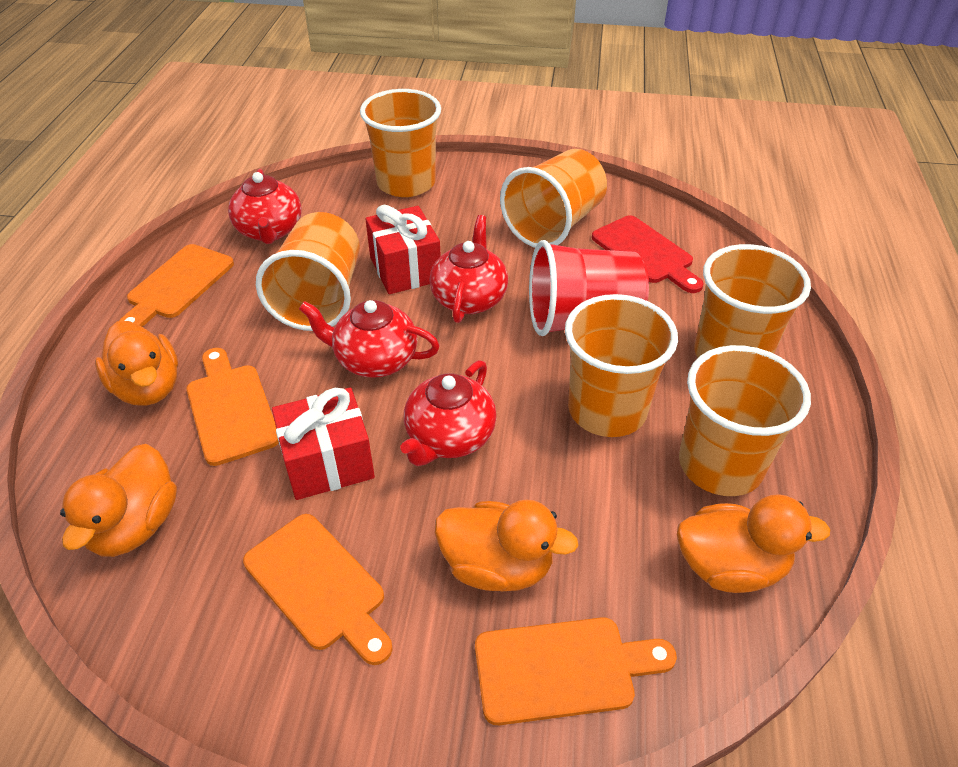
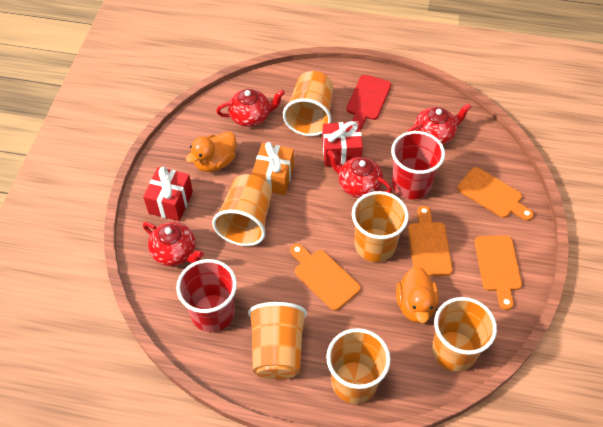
orange duck: 4 -> 2
orange gift: 0 -> 1
red cup: 1 -> 2

